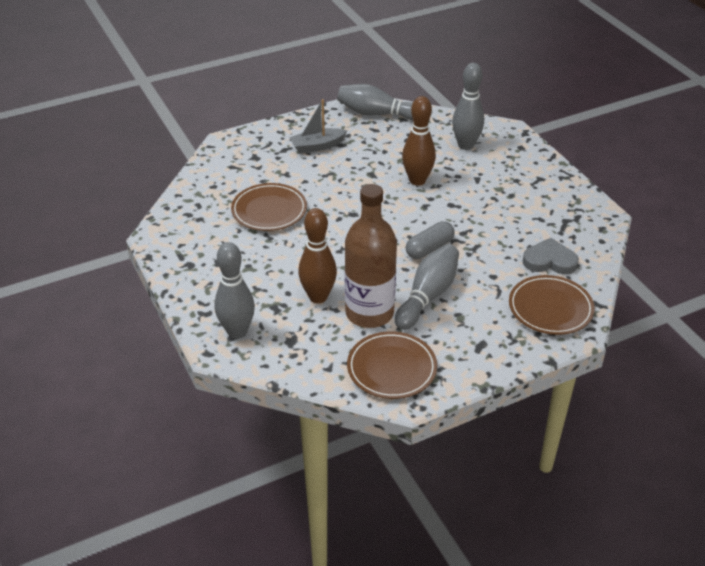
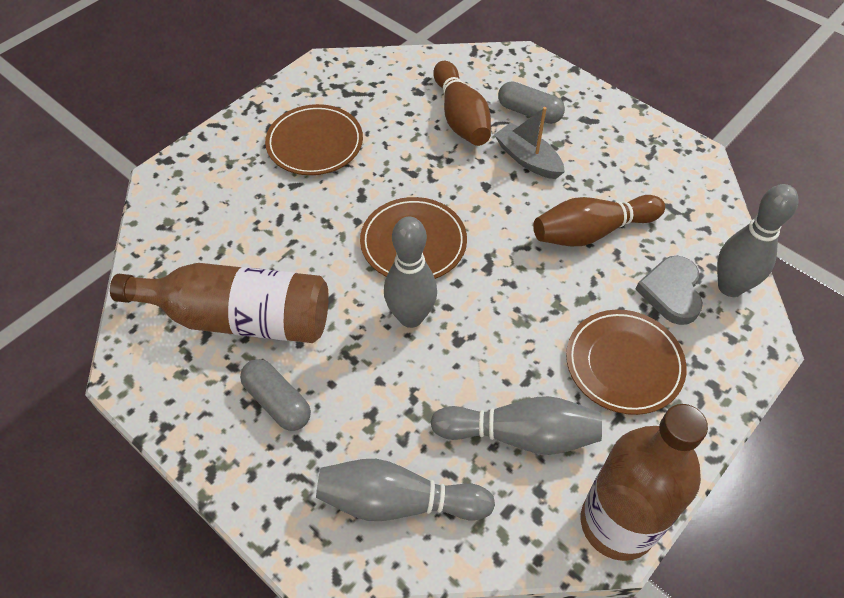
brown bottle: 1 -> 2
grey capsule: 1 -> 2

